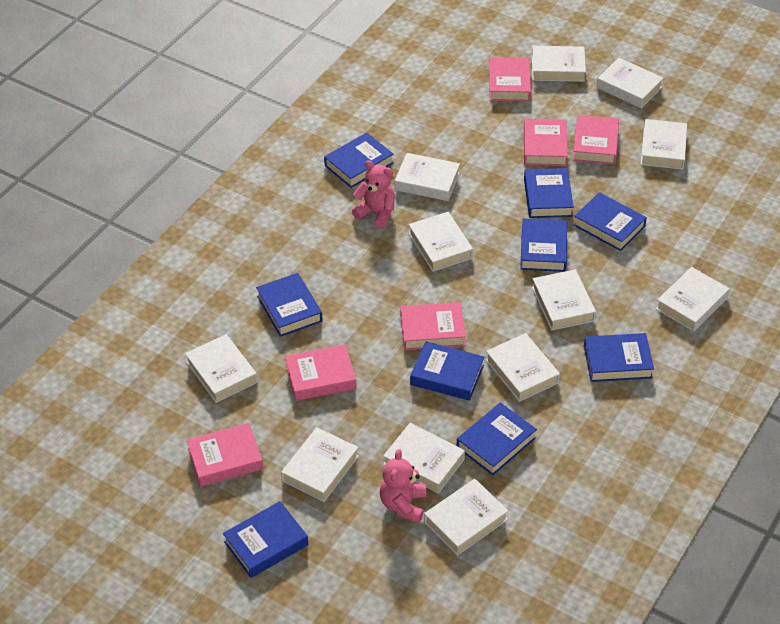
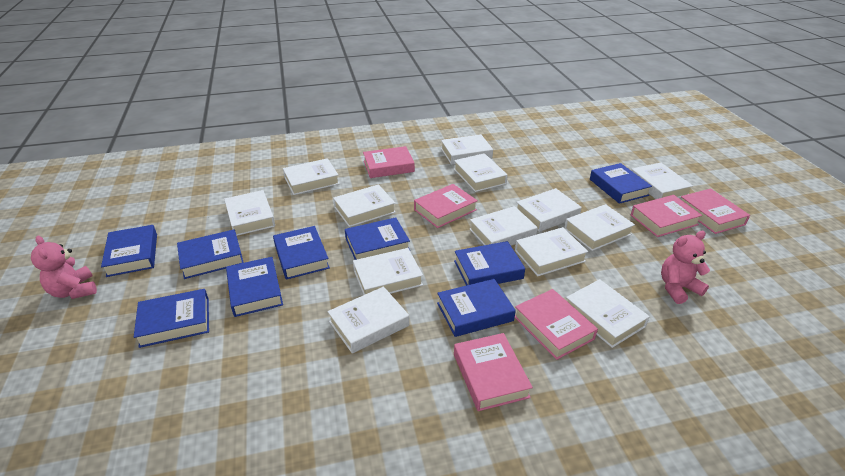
white book: 12 -> 13

